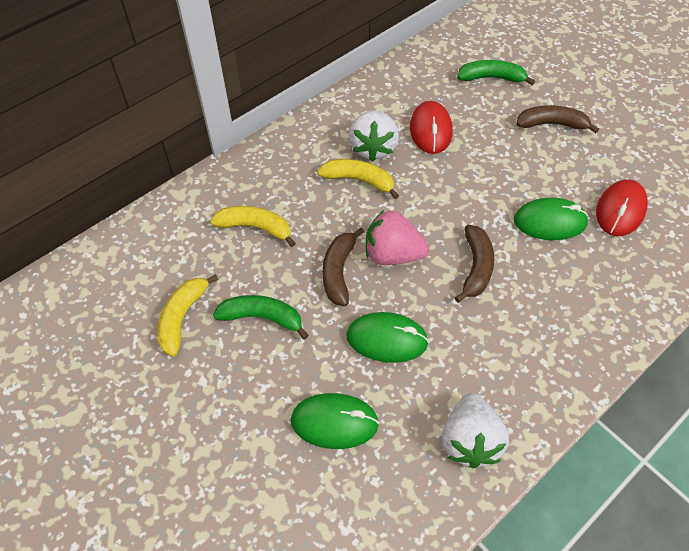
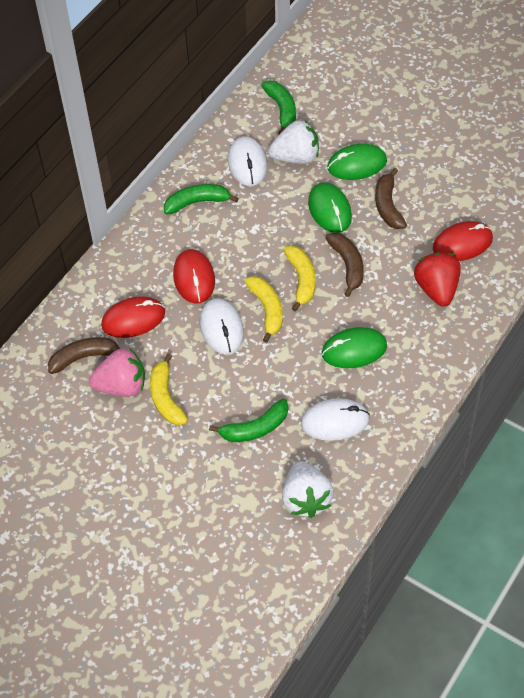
green banana: 2 -> 3
red mouse: 2 -> 3
red strawberry: 0 -> 1
white mouse: 0 -> 3

